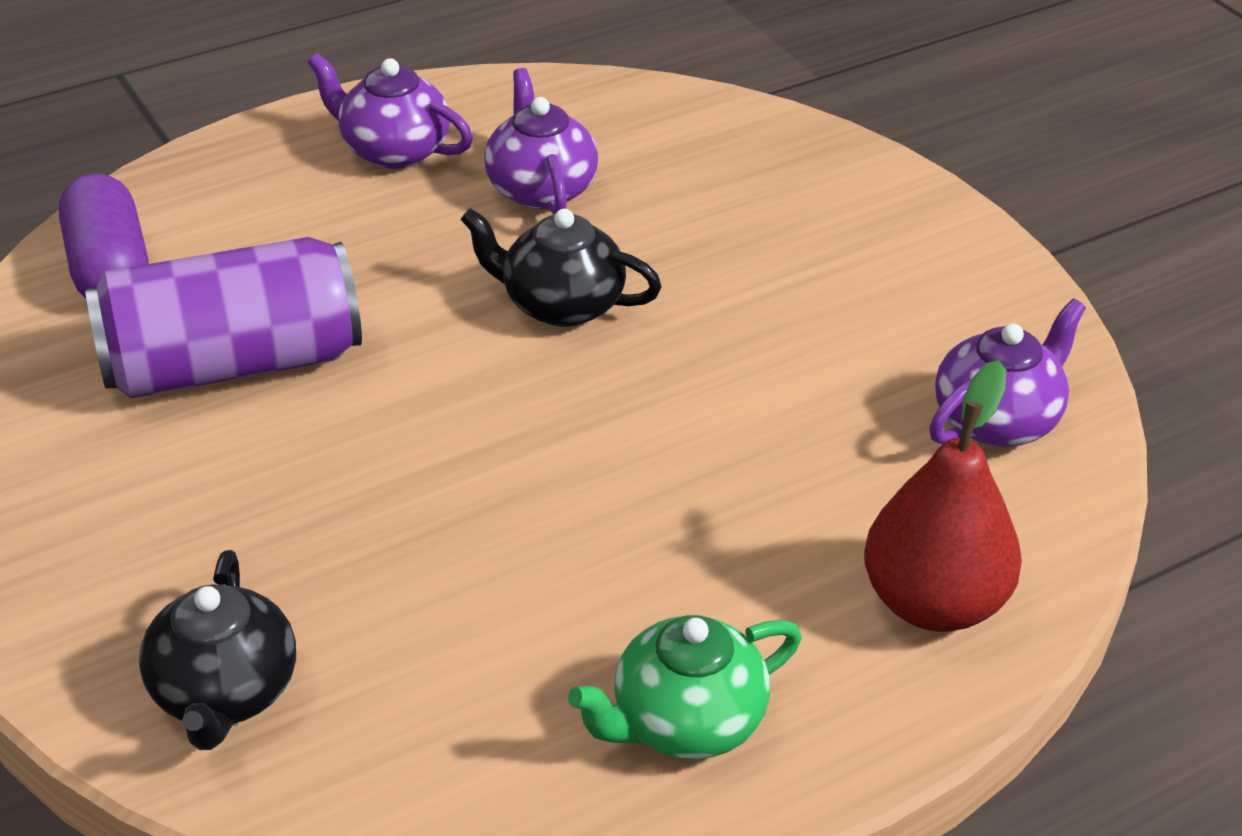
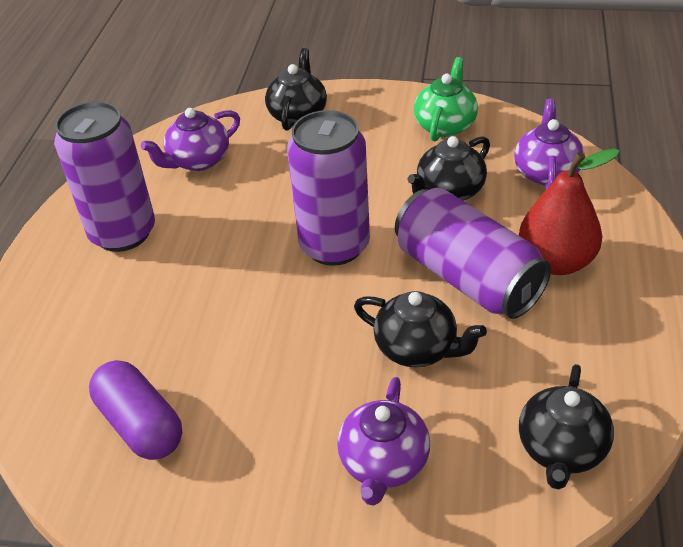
black teapot: 2 -> 4
purple can: 1 -> 3

